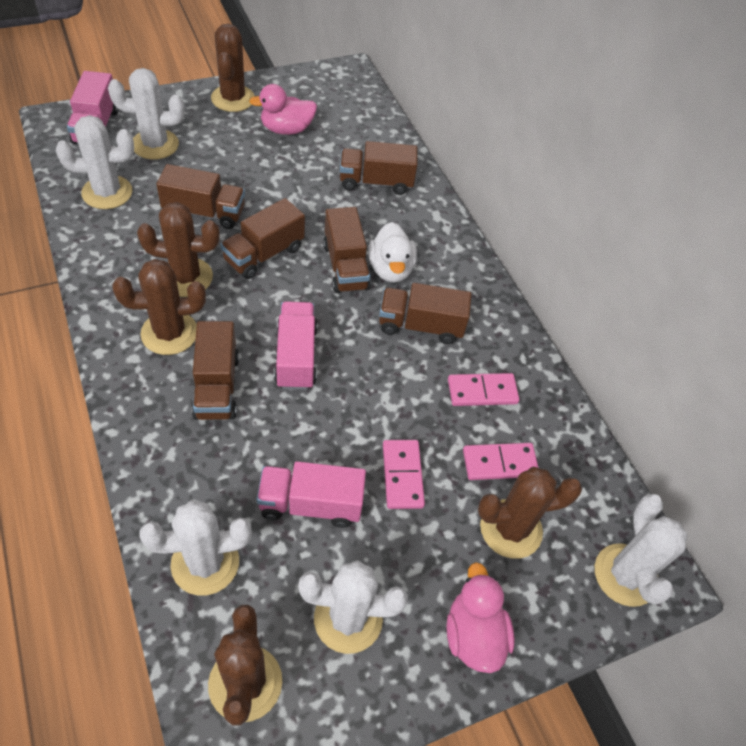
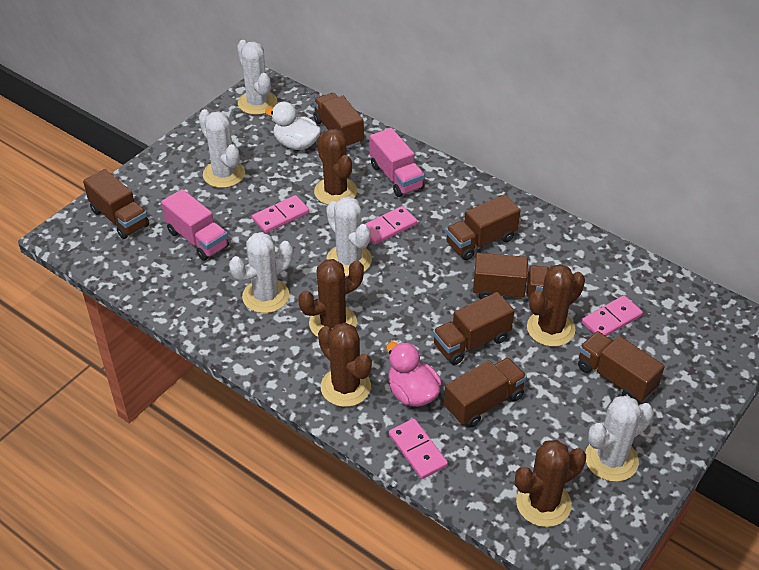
brown truck: 6 -> 7
pink domino: 3 -> 4
pink duck: 2 -> 1
pink truck: 3 -> 2

